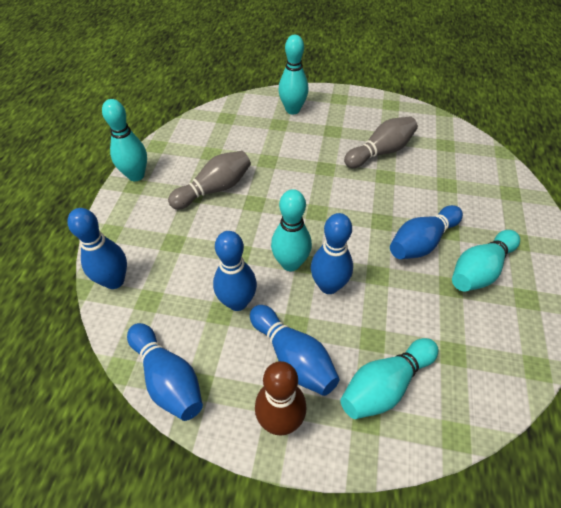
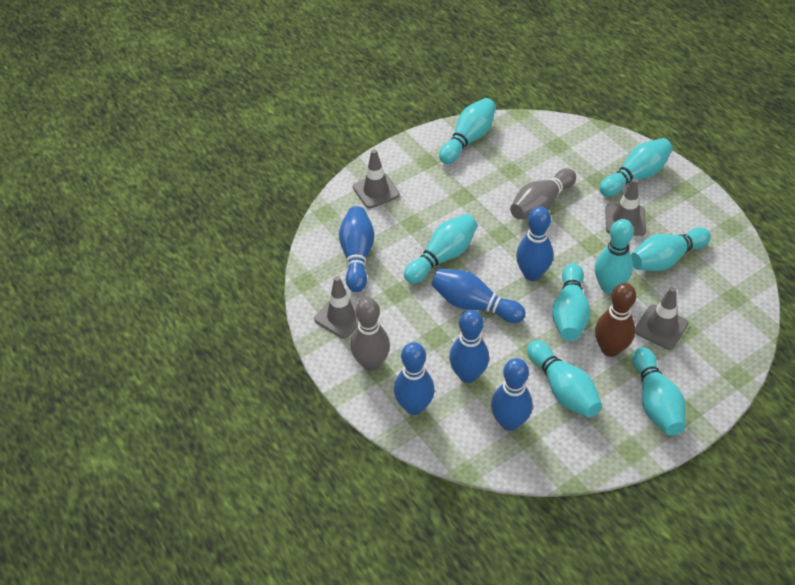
grey traffic cone: 0 -> 4
turquoise bowling pin: 5 -> 8

